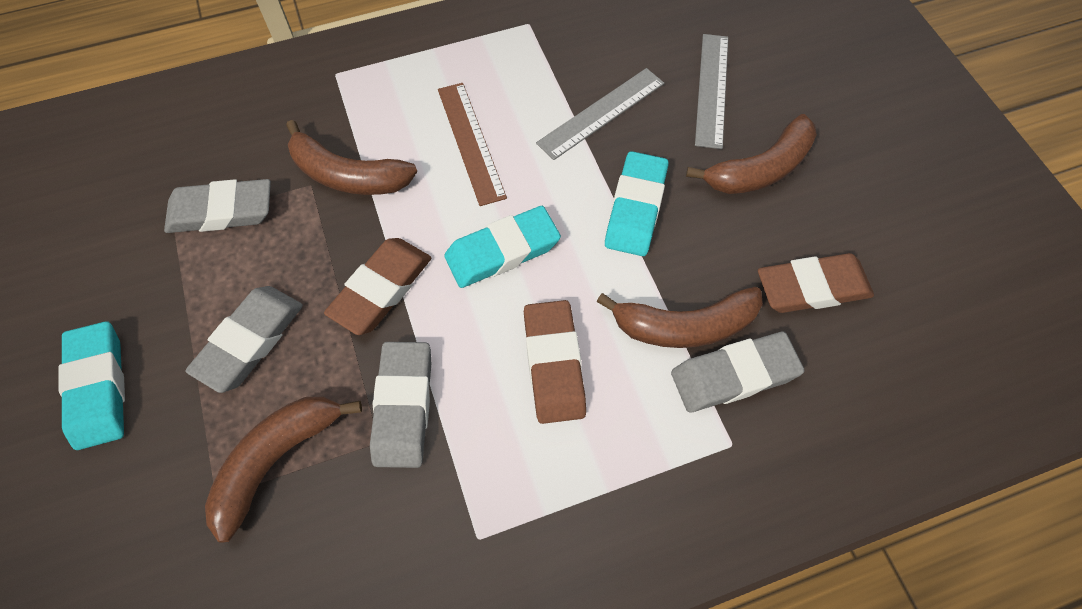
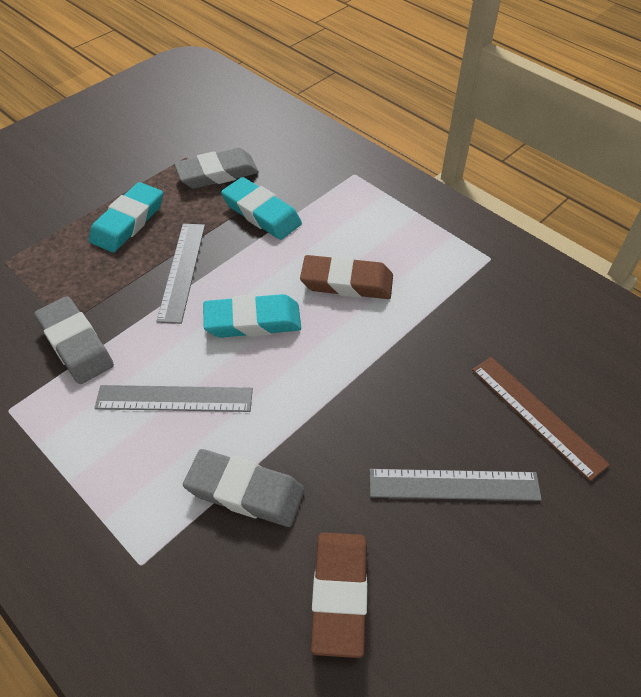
brown banana: 4 -> 0
brown eraser: 3 -> 2
grey eraser: 4 -> 3
grey ruler: 2 -> 3

